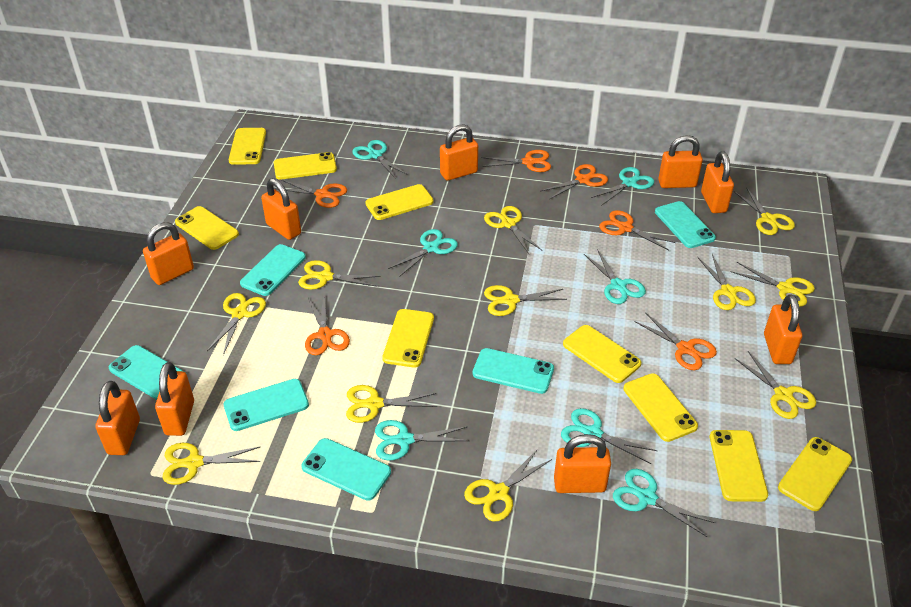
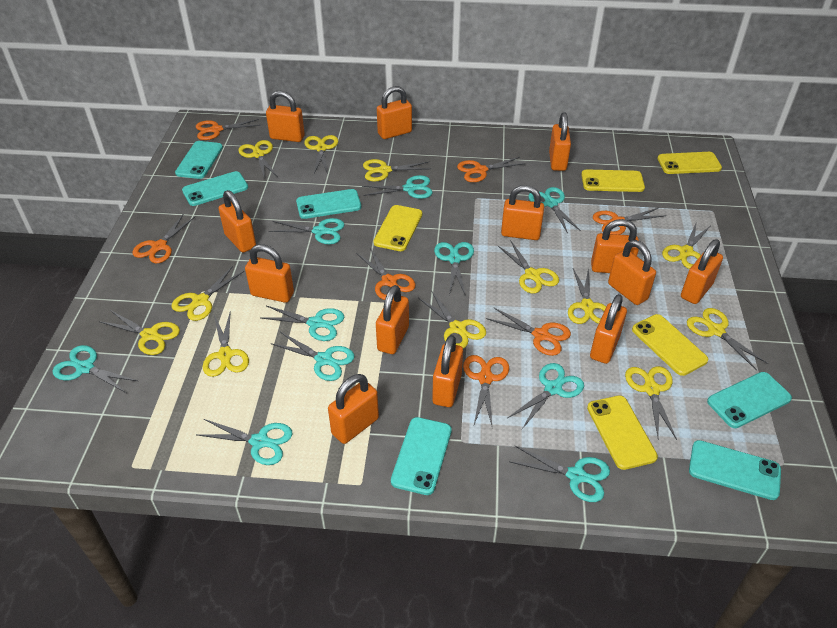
orange padlock: 9 -> 13
orange scissors: 6 -> 7
turquoise scissors: 7 -> 10
yellow phone: 9 -> 5
yellow scissors: 11 -> 12

